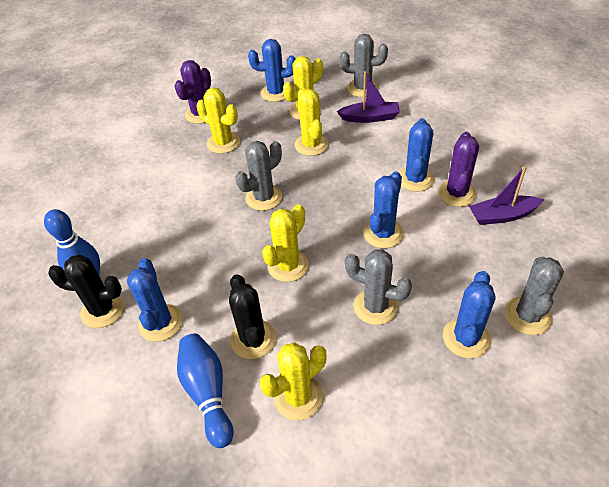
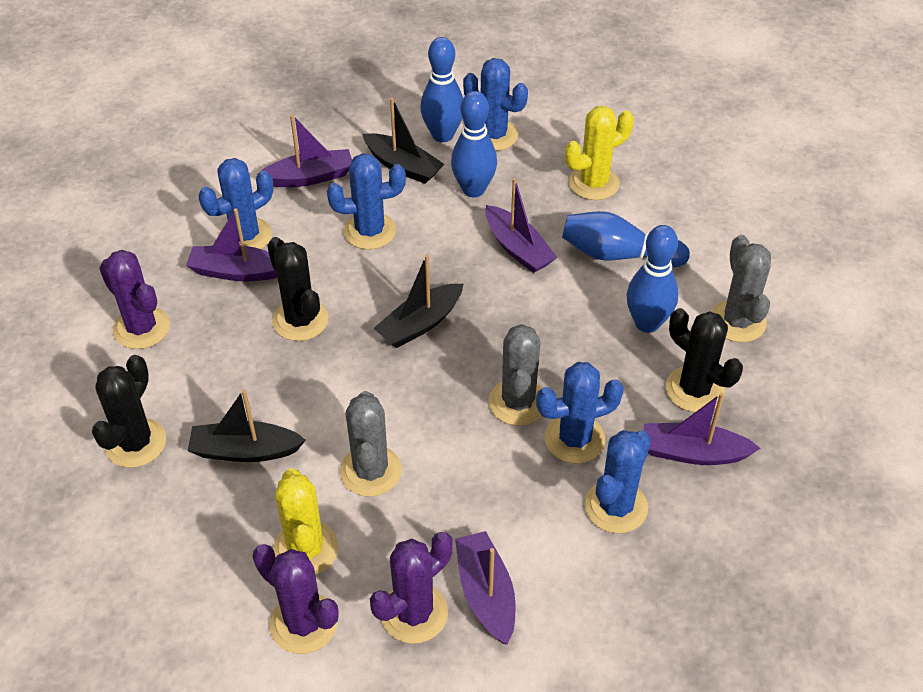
black boat: 0 -> 3
black cactus: 2 -> 3
blue bowling pin: 2 -> 4
grey cactus: 4 -> 3
purple boat: 2 -> 5
purple cactus: 2 -> 3
yellow cactus: 5 -> 2

